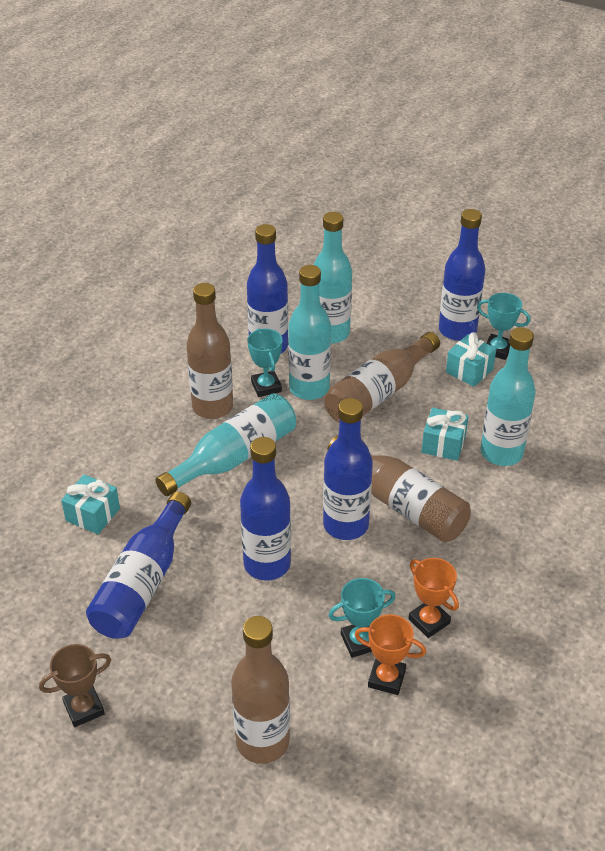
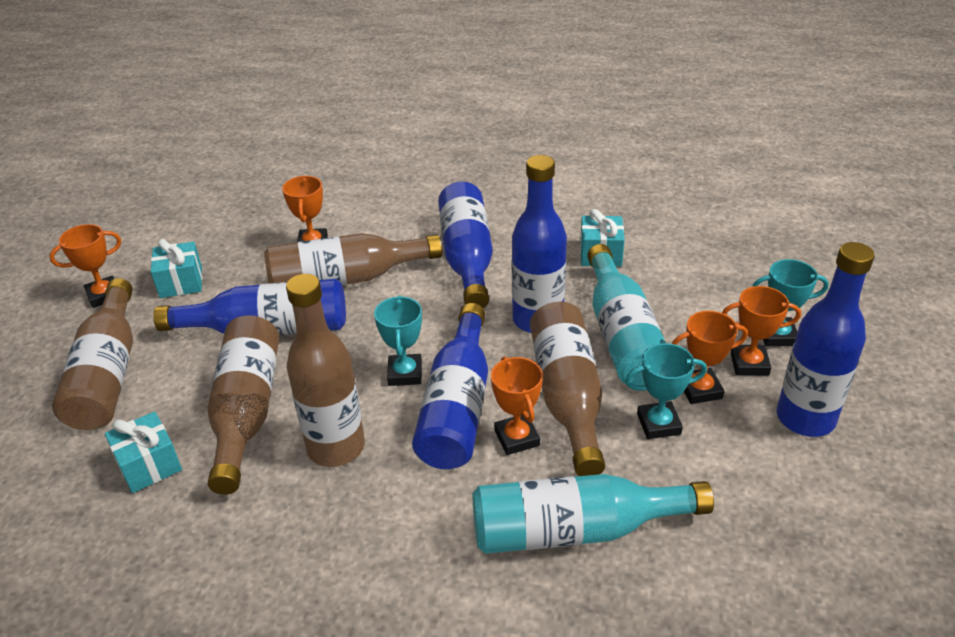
brown bottle: 4 -> 5
brown trophy: 1 -> 0
orange trophy: 2 -> 5
turquoise bottle: 4 -> 2

